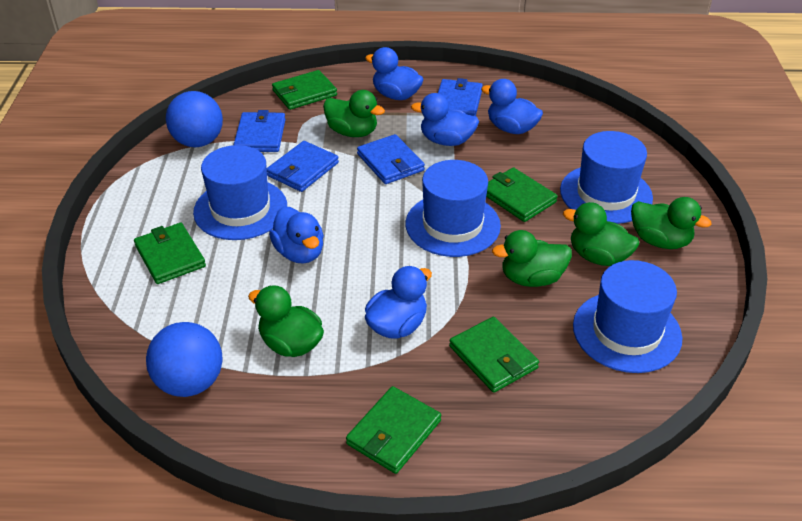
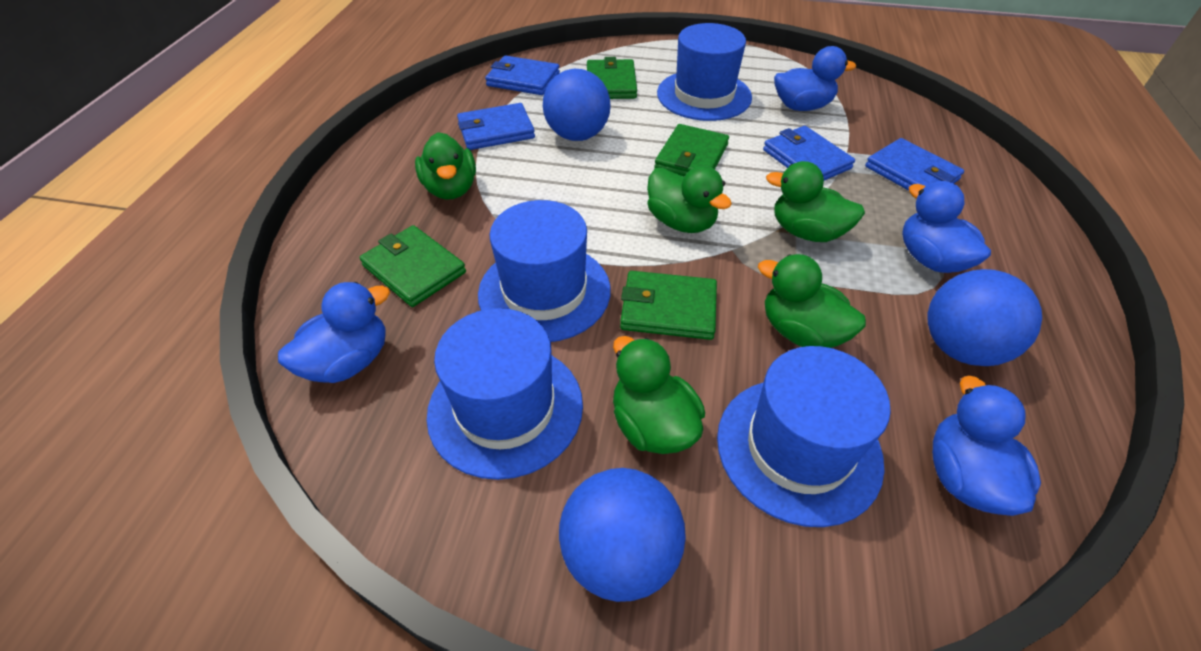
blue ball: 2 -> 3
blue duck: 5 -> 4
green wallet: 5 -> 4

